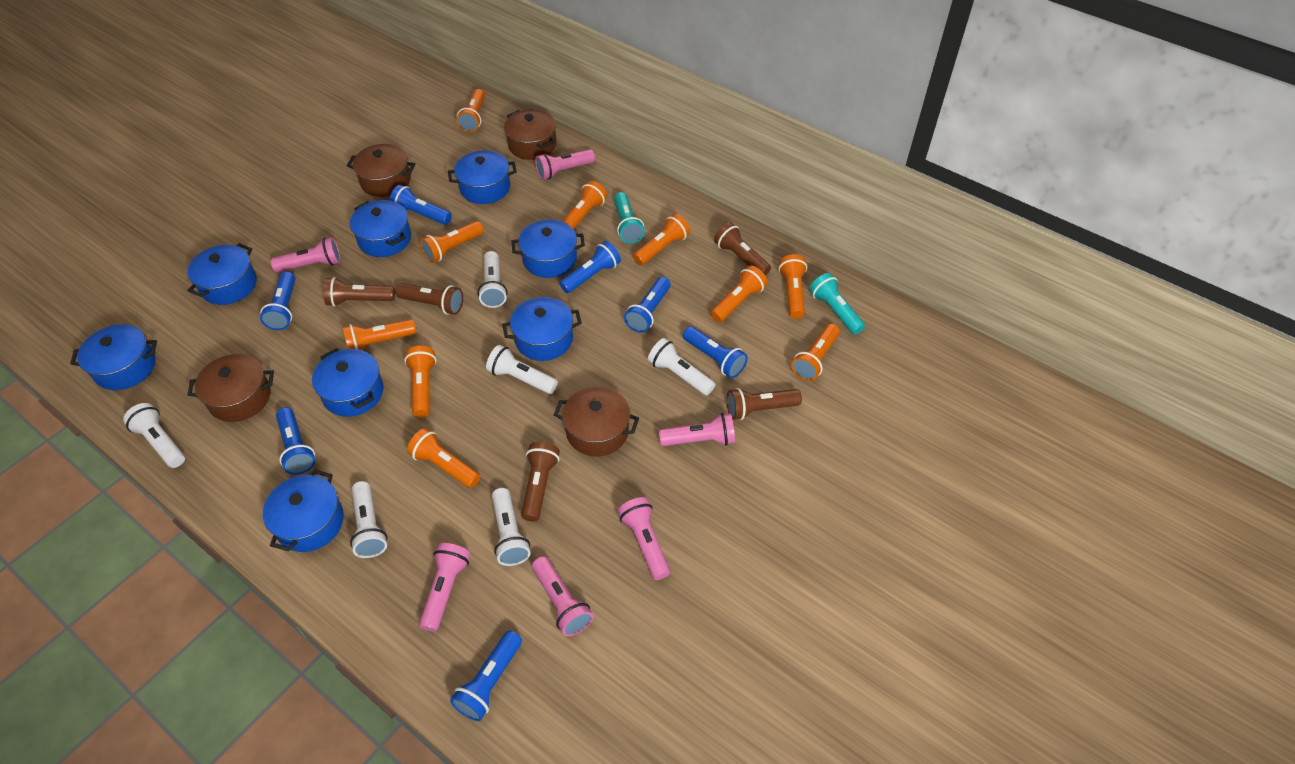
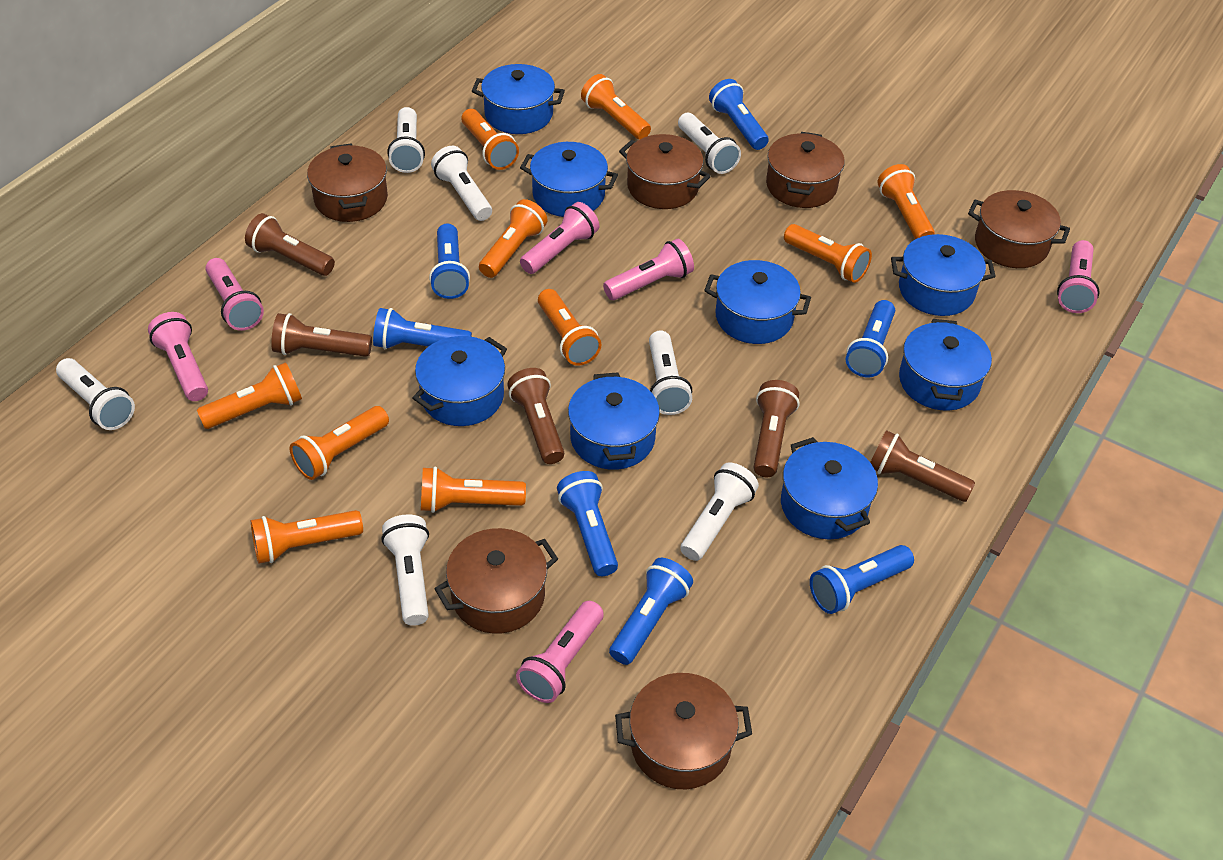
brown pot: 4 -> 6
turquoise flashlight: 2 -> 0
white flashlight: 6 -> 7

